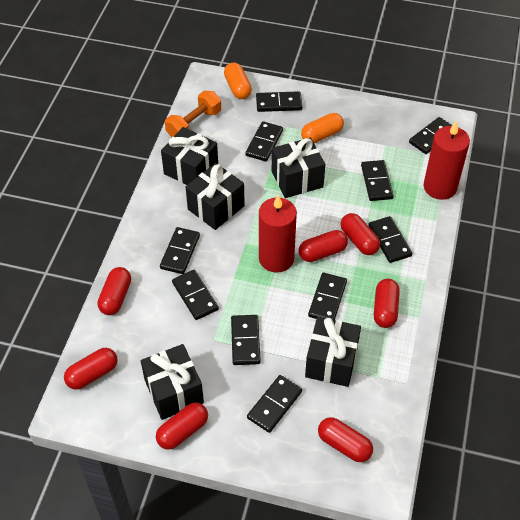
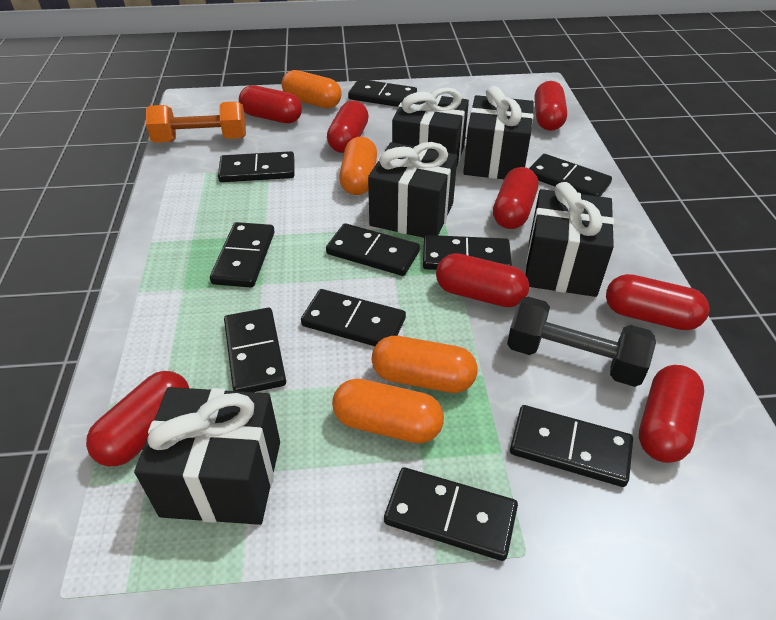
black dumbbell: 0 -> 1
orange capsule: 2 -> 4
red candle: 2 -> 0
red capsule: 7 -> 8

